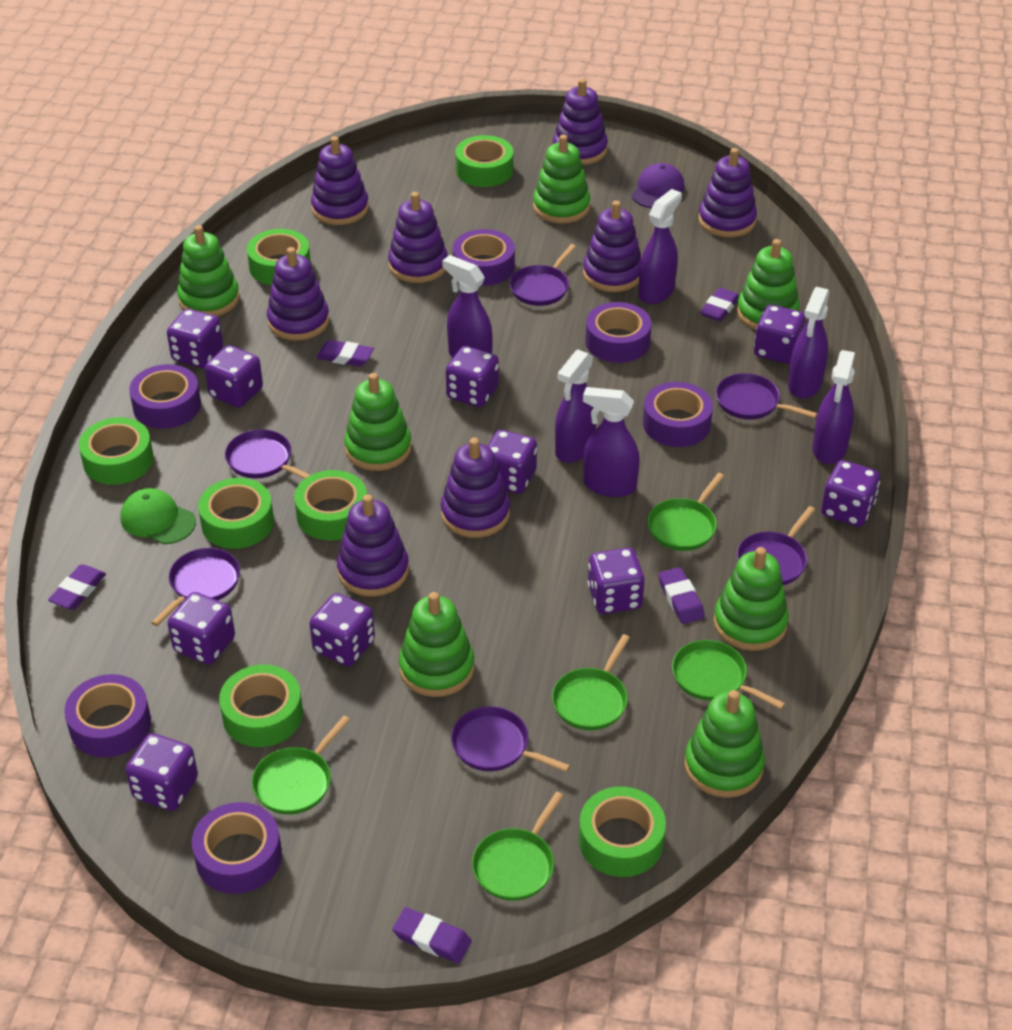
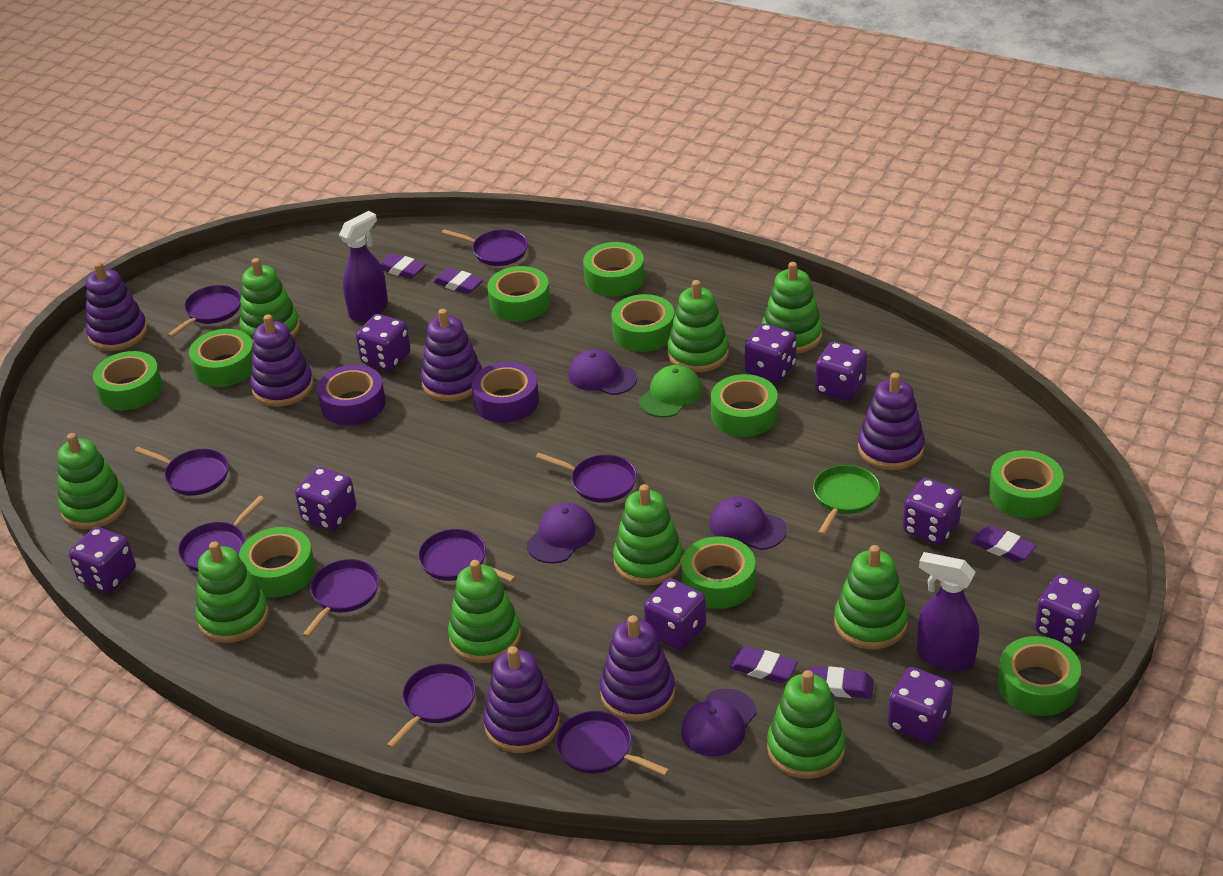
green pan: 5 -> 1
green stacking toy: 7 -> 9
green tape: 7 -> 10
purple cap: 1 -> 4
purple dice: 10 -> 9
purple pan: 6 -> 9
purple spray bottle: 6 -> 2
purple stacking toy: 8 -> 6
purple tape: 6 -> 2

